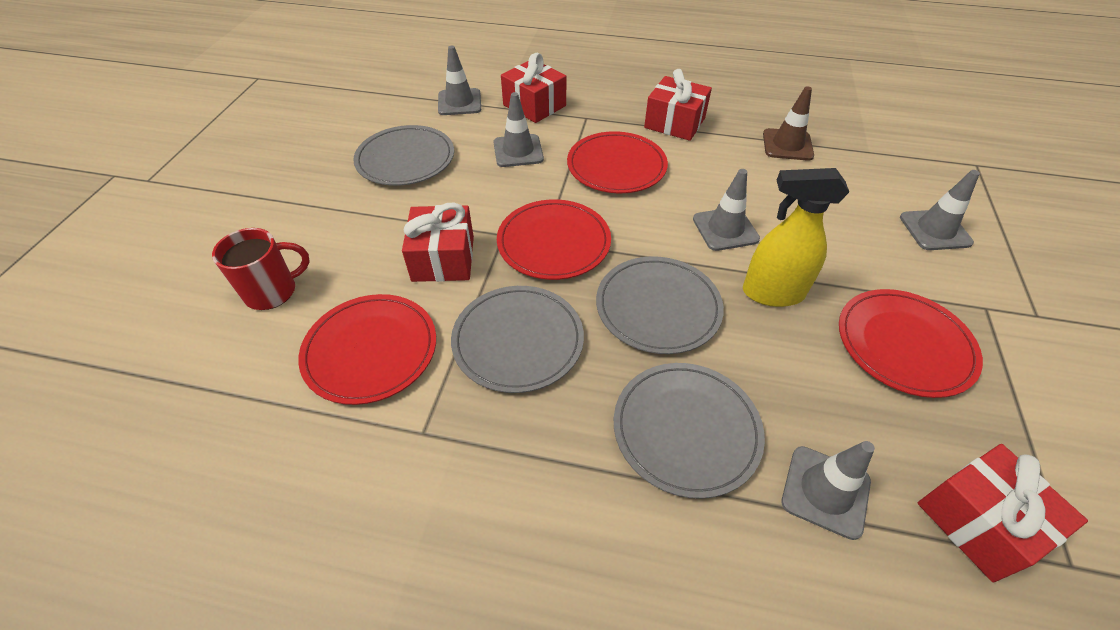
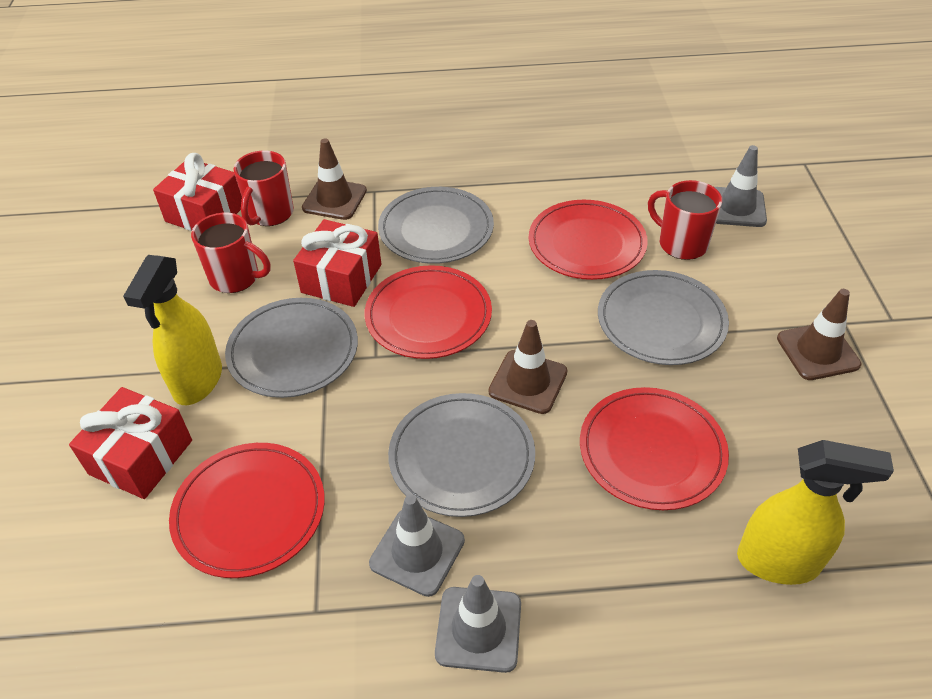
brown traffic cone: 1 -> 3
grey traffic cone: 5 -> 3
red gift: 4 -> 3
red mug: 1 -> 3
yellow spray bottle: 1 -> 2

